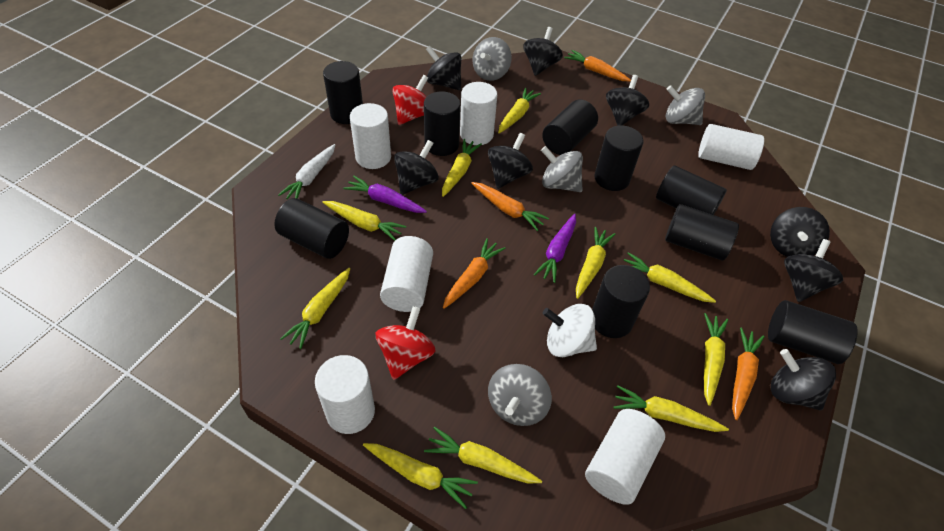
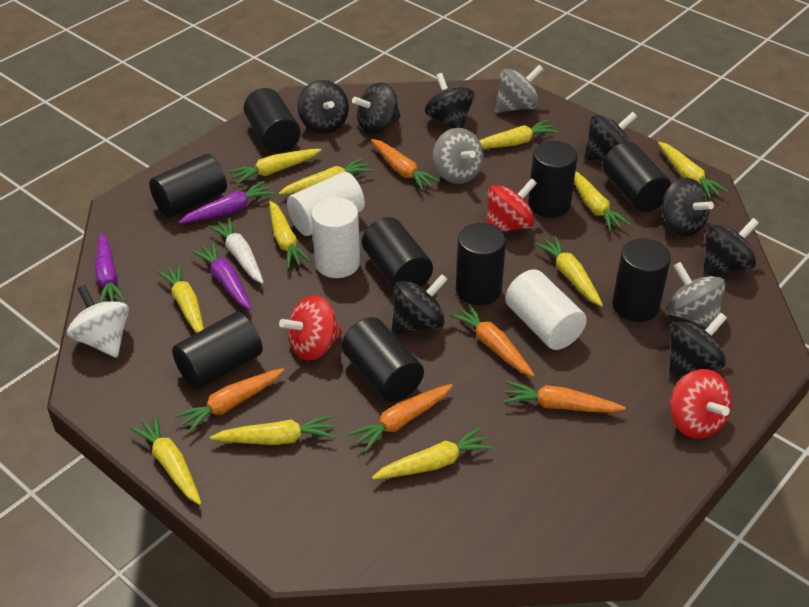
grey spinning top: 4 -> 3
orange carrot: 4 -> 5
purple carrot: 2 -> 3
red spinning top: 2 -> 3
white cylinder: 6 -> 3
yellow carrot: 10 -> 11

